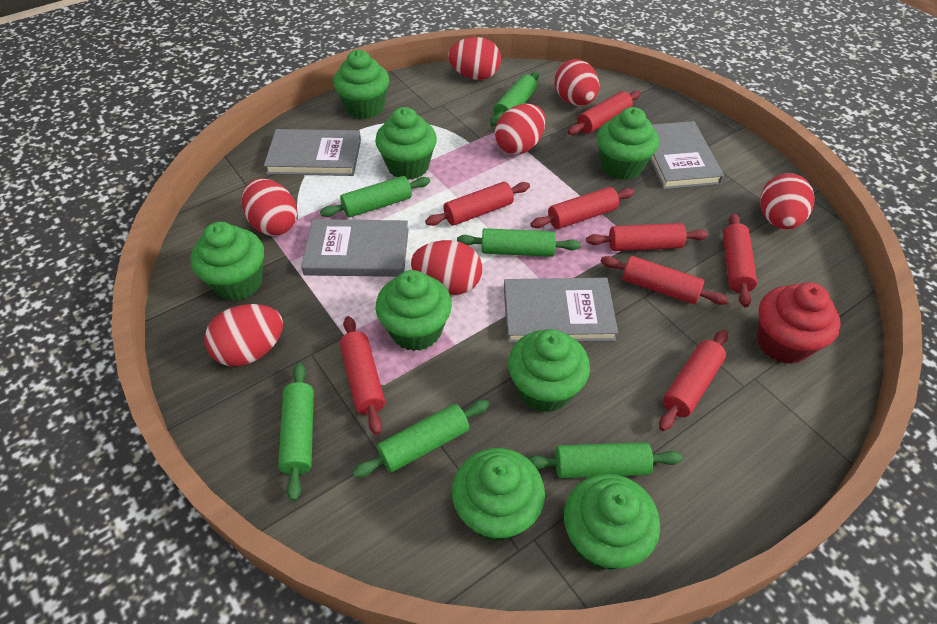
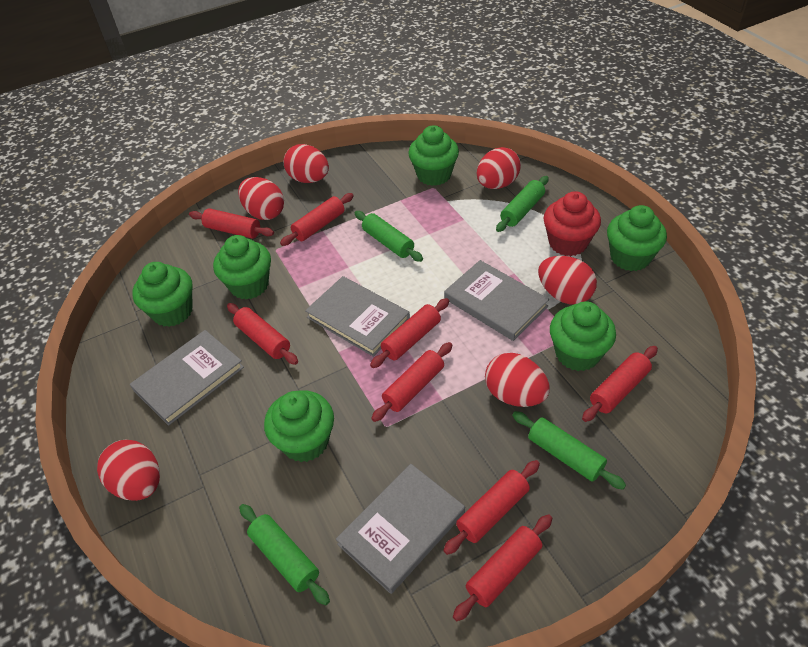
green cupcake: 8 -> 6
green rolling pin: 6 -> 4
red egg: 7 -> 6

